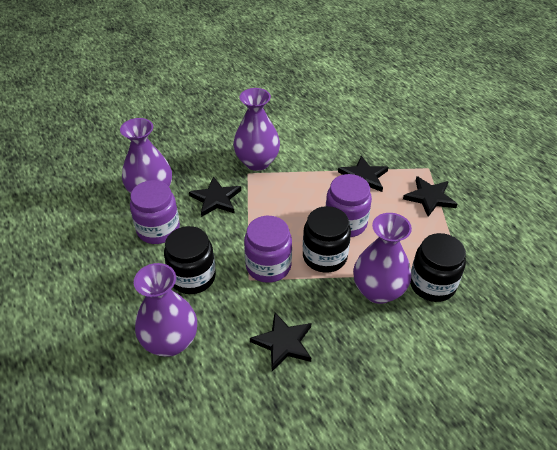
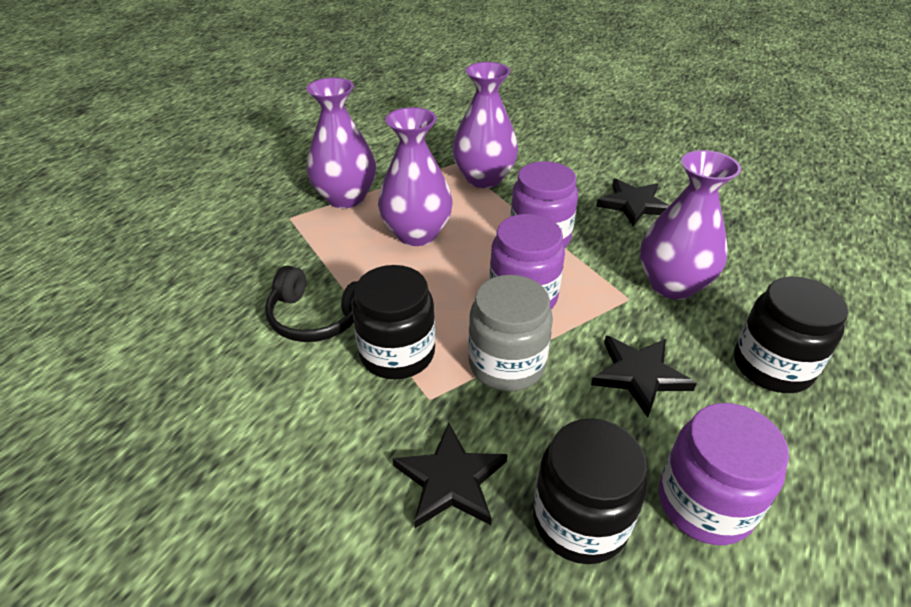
black headphones: 0 -> 1
black star: 4 -> 3
grey jar: 0 -> 1

